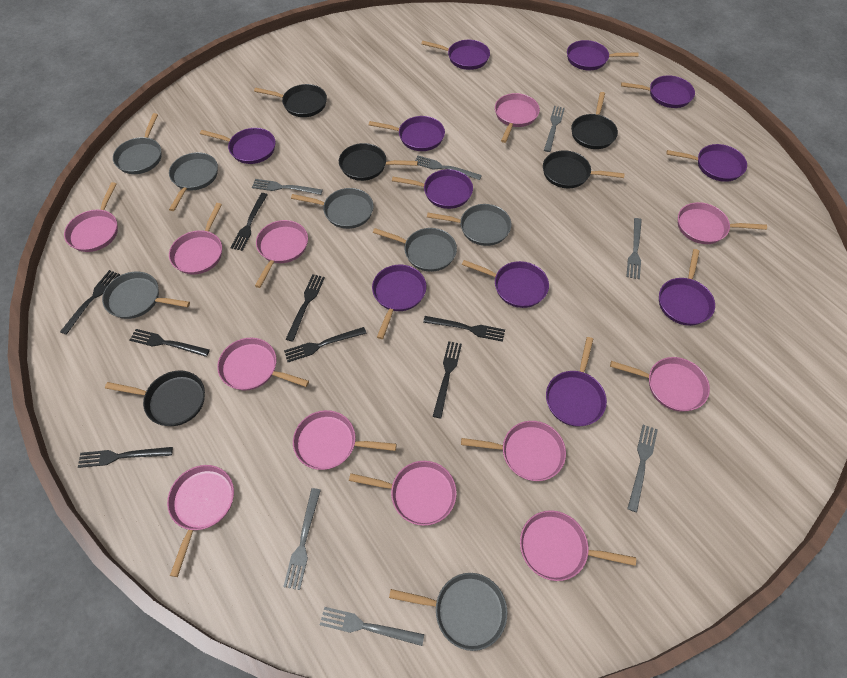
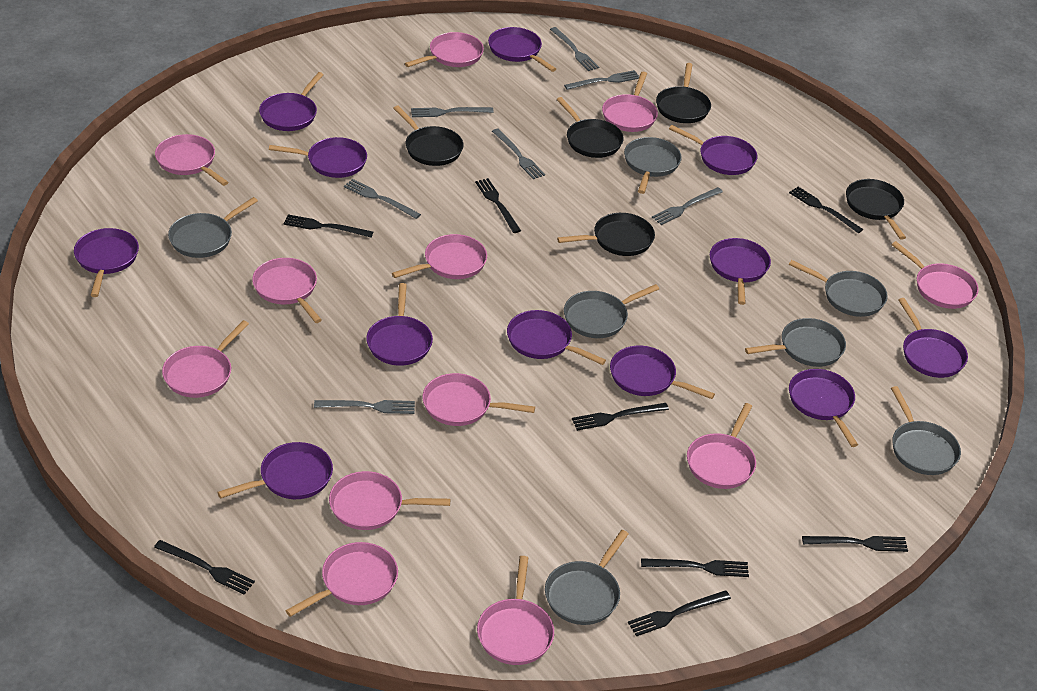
purple pan: 11 -> 12

